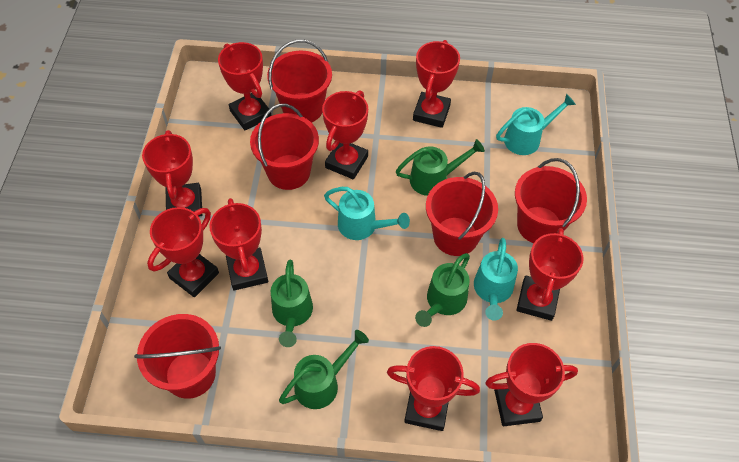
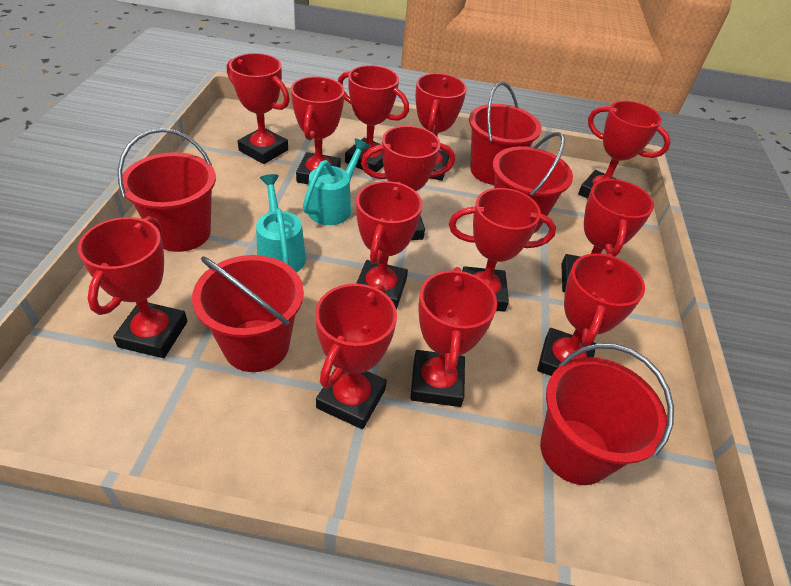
green watering can: 4 -> 0
red trophy: 9 -> 13
turquoise watering can: 3 -> 2

